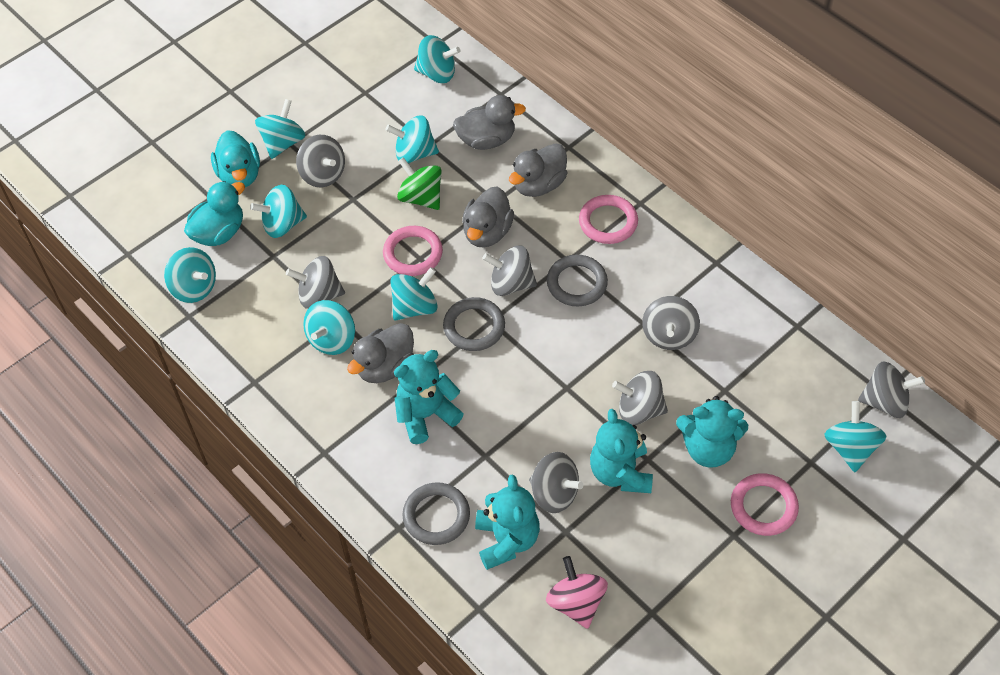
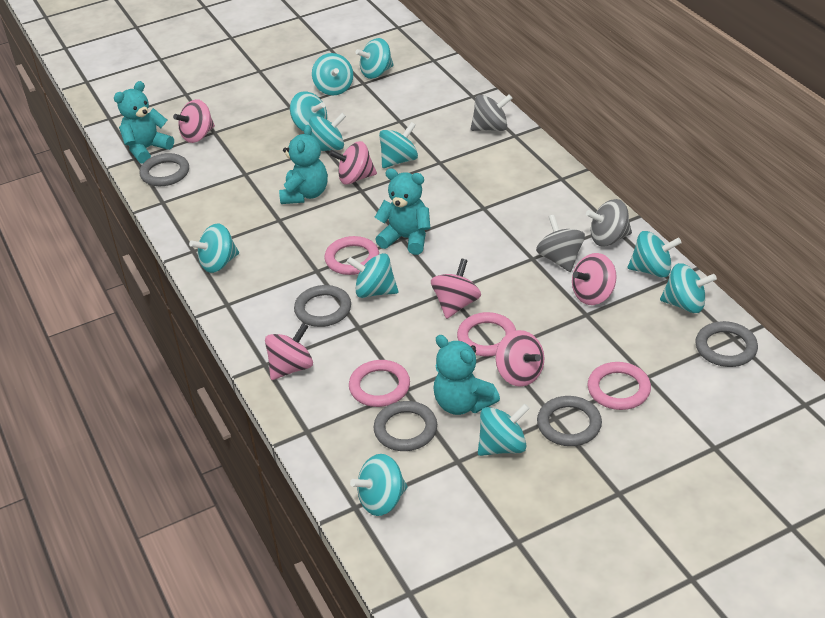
green spinning top: 1 -> 0
grey duck: 4 -> 0
grey ring: 3 -> 5
grey spinning top: 7 -> 3
pink ring: 3 -> 4
pink spinning top: 1 -> 6
turquoise duck: 2 -> 0
turquoise spinning top: 8 -> 11

